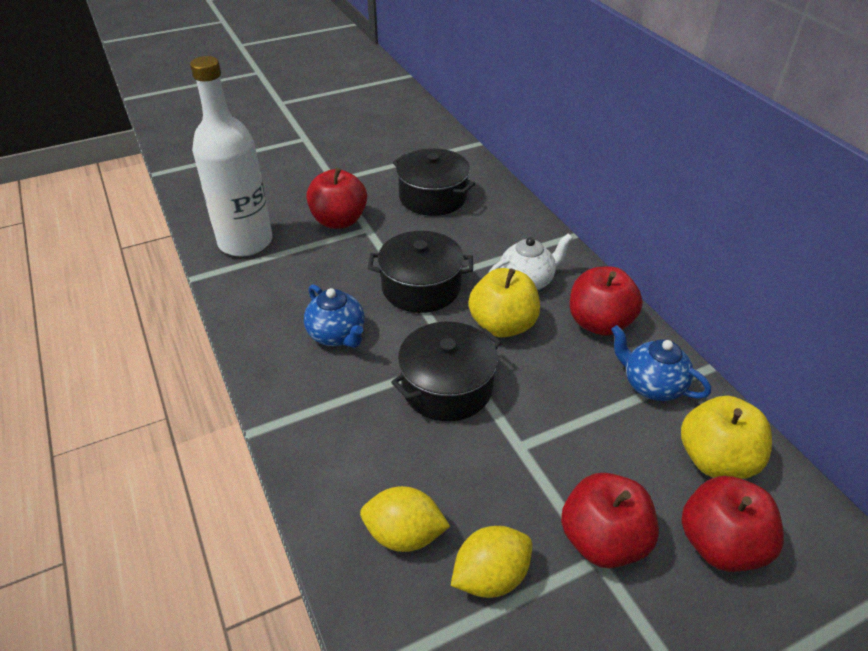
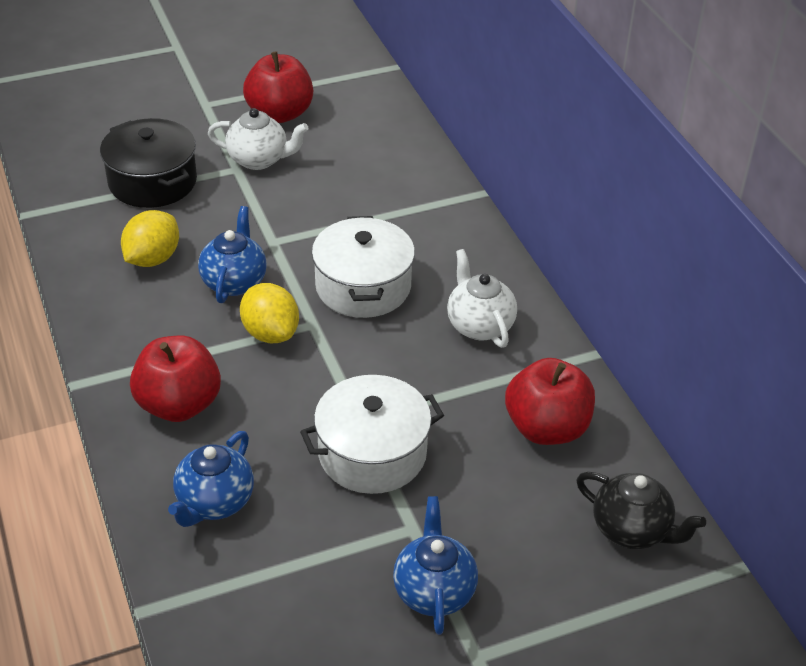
black pot: 3 -> 1
black teapot: 0 -> 1
blue teapot: 2 -> 3
red apple: 4 -> 3
white bottle: 1 -> 0
white pot: 0 -> 2
white teapot: 1 -> 2
yellow apple: 2 -> 0

